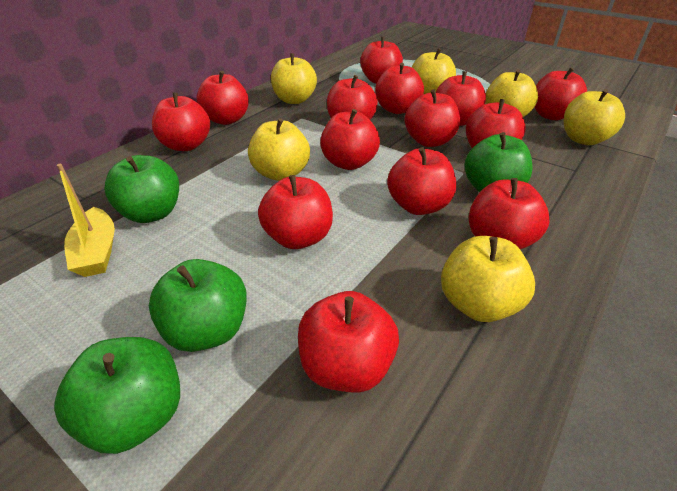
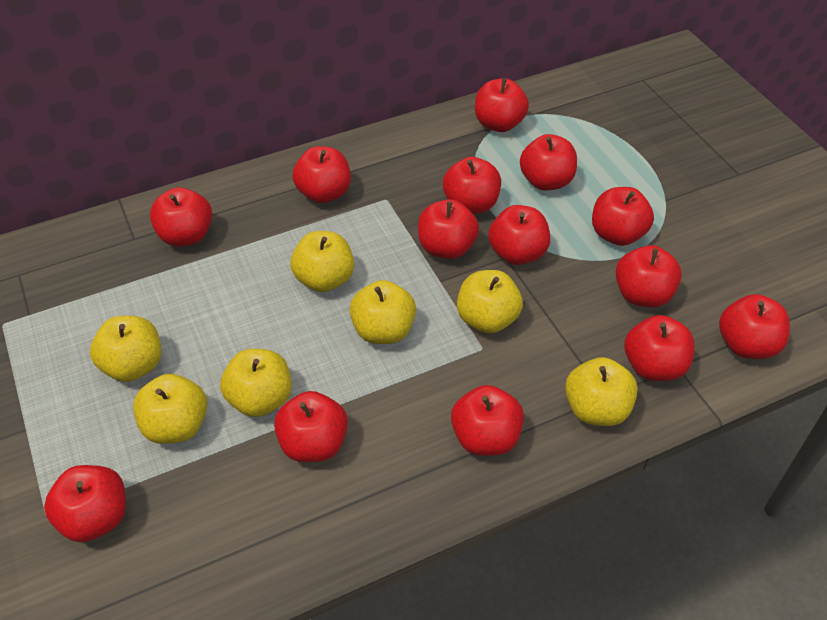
green apple: 4 -> 0
yellow apple: 6 -> 7
yellow boat: 1 -> 0

